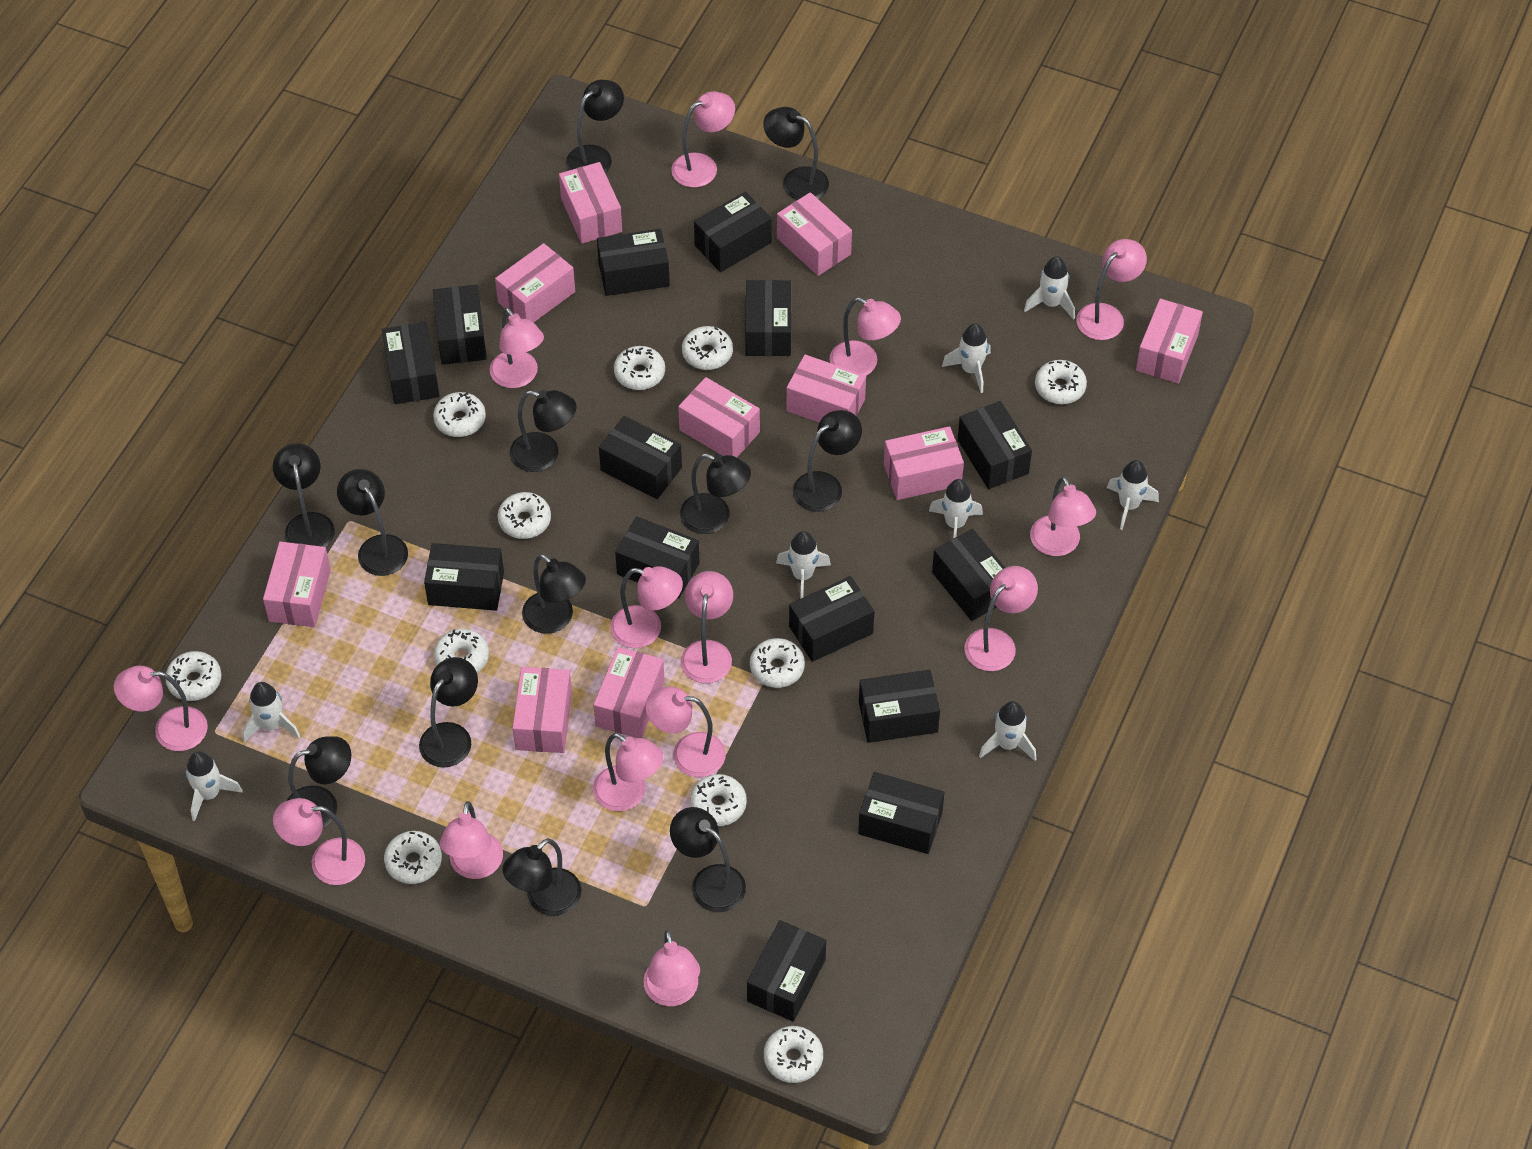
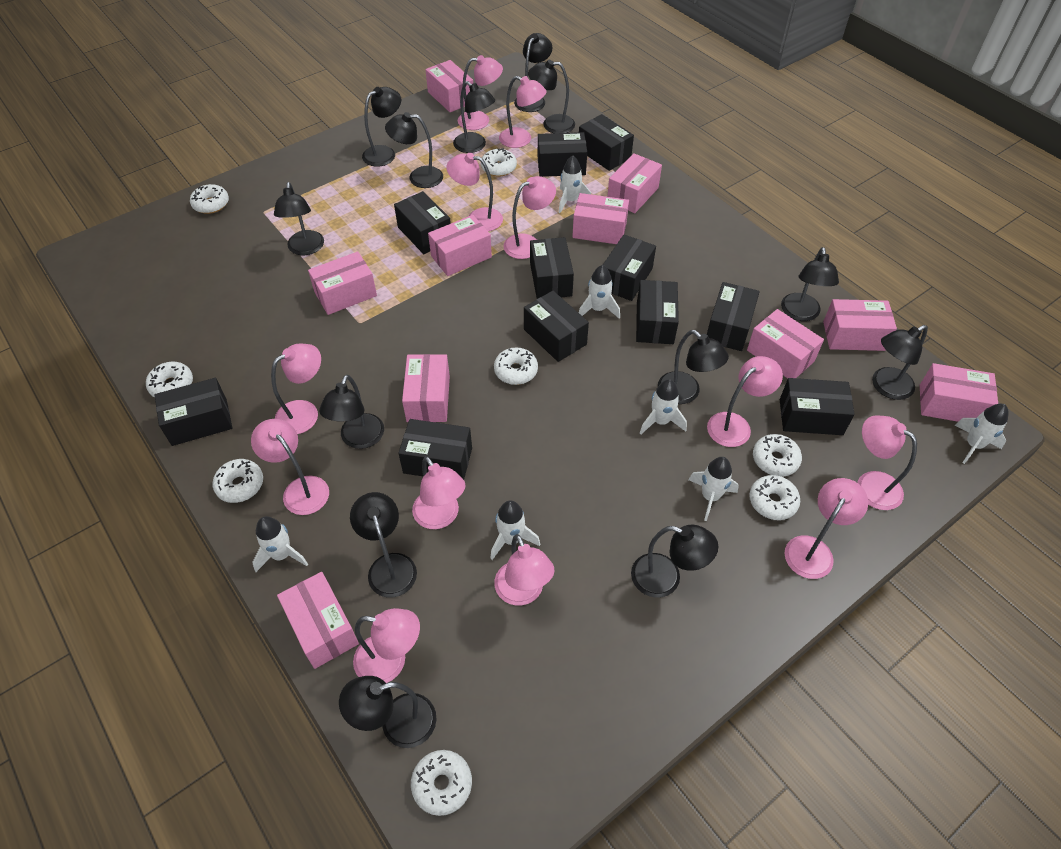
black box: 14 -> 11
black lamp: 12 -> 13
pink lamp: 14 -> 12
white donut: 11 -> 8
white rocket: 8 -> 7

